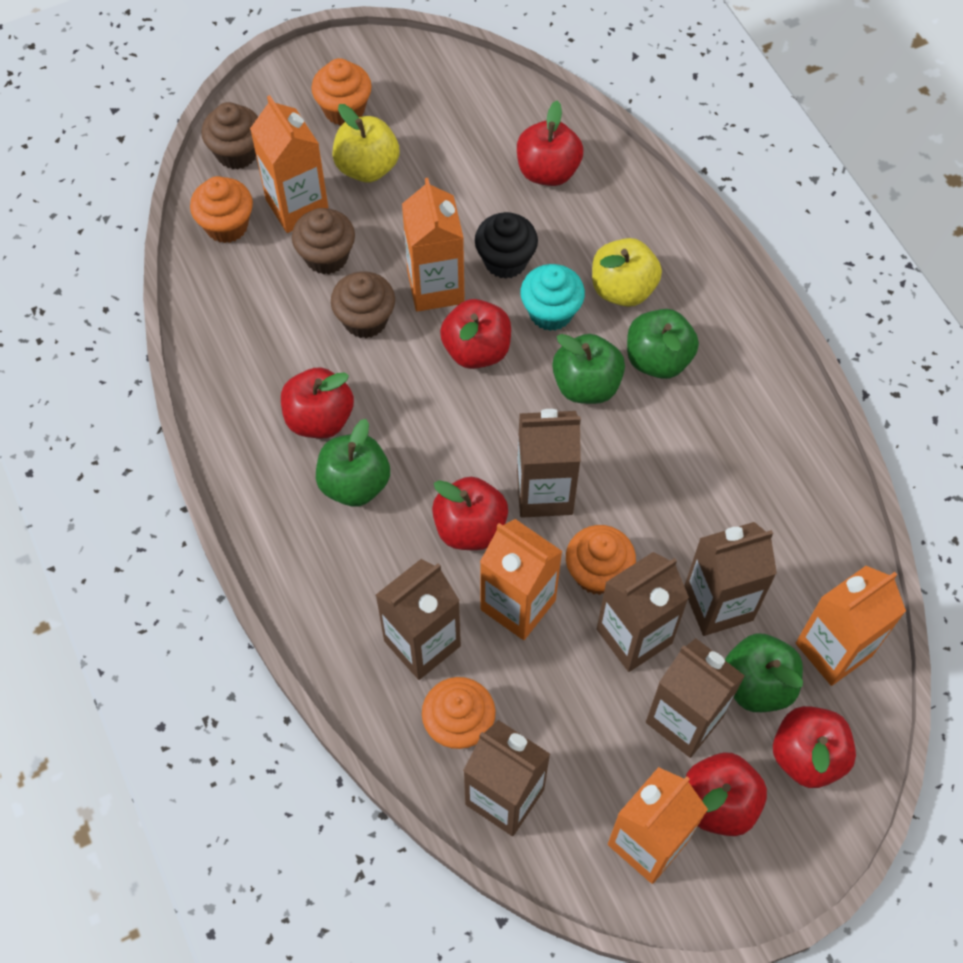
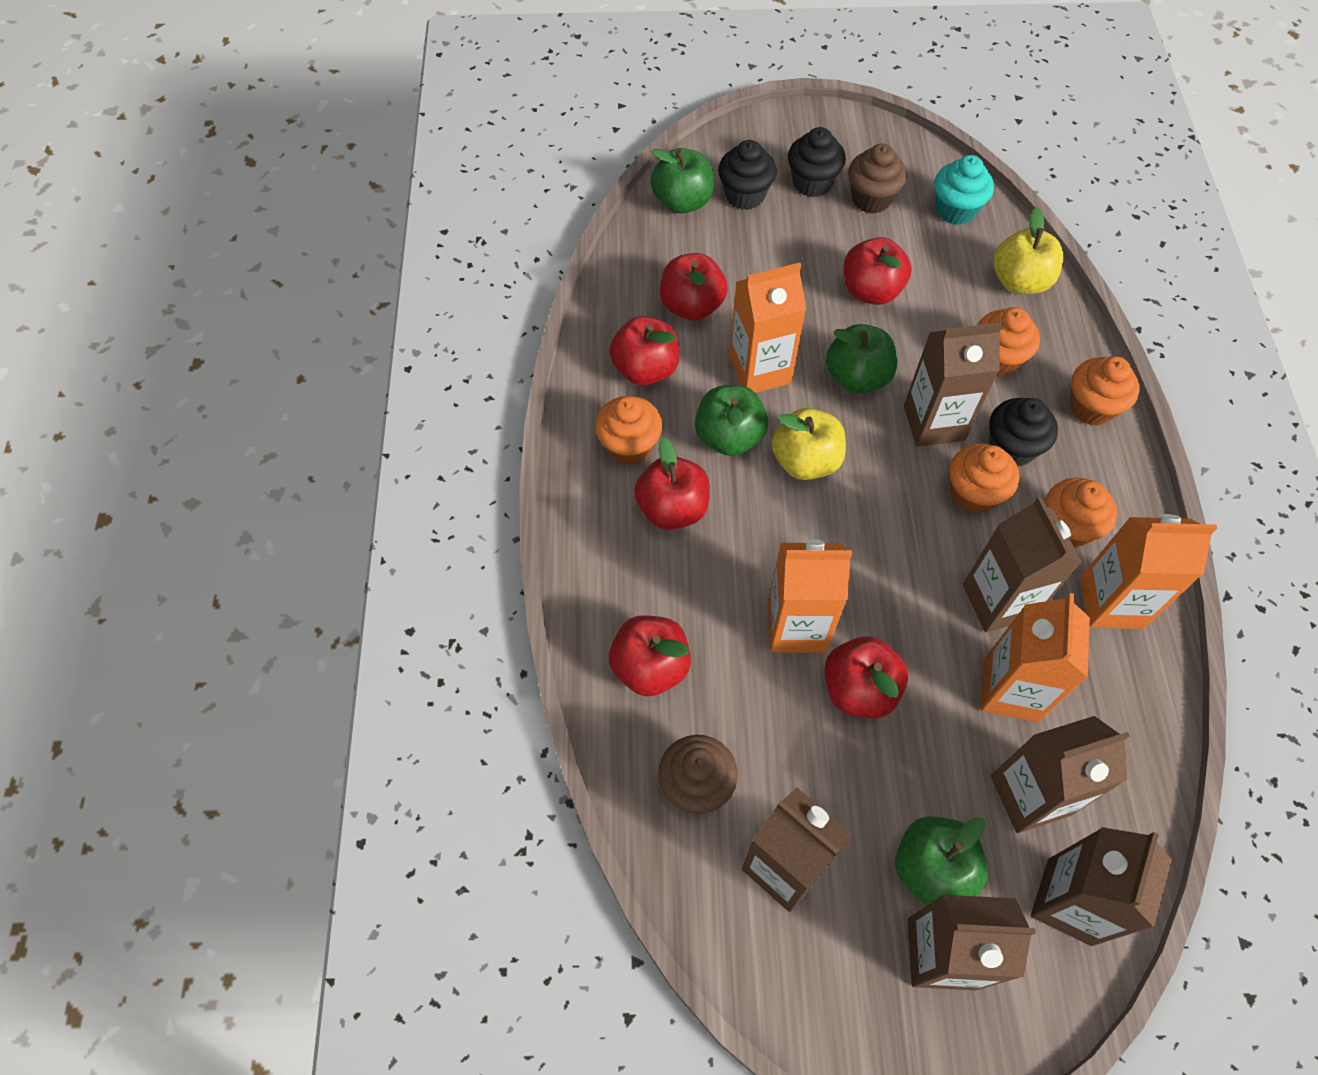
black cupcake: 1 -> 3
brown cupcake: 3 -> 2
orange carton: 5 -> 4
orange cupcake: 4 -> 5

